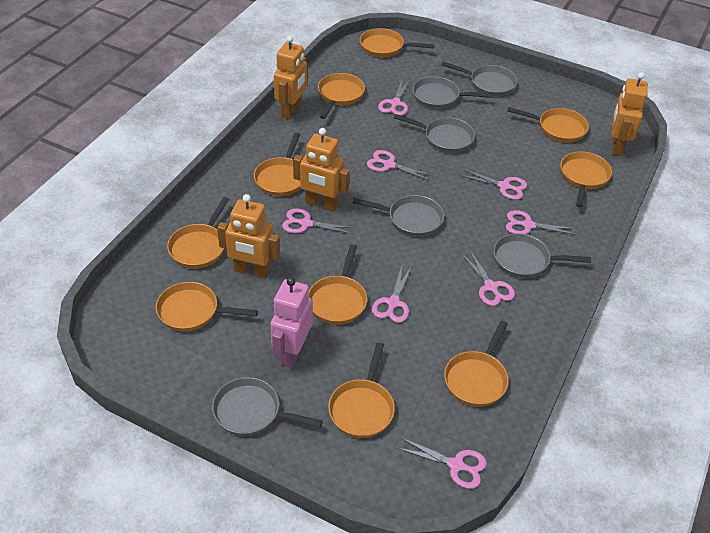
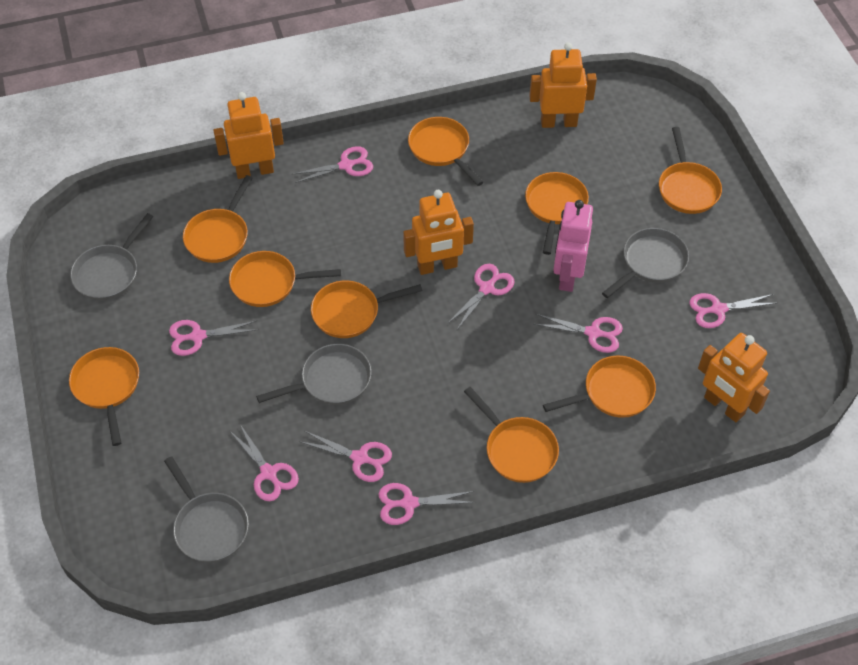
grey pan: 6 -> 4
orange pan: 10 -> 9

